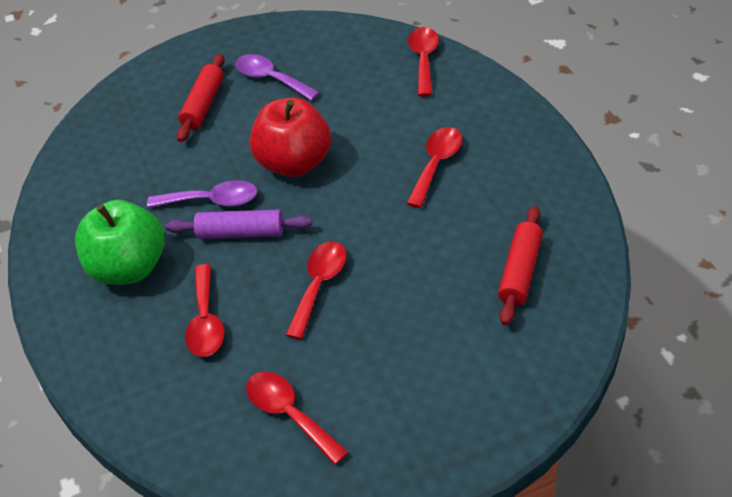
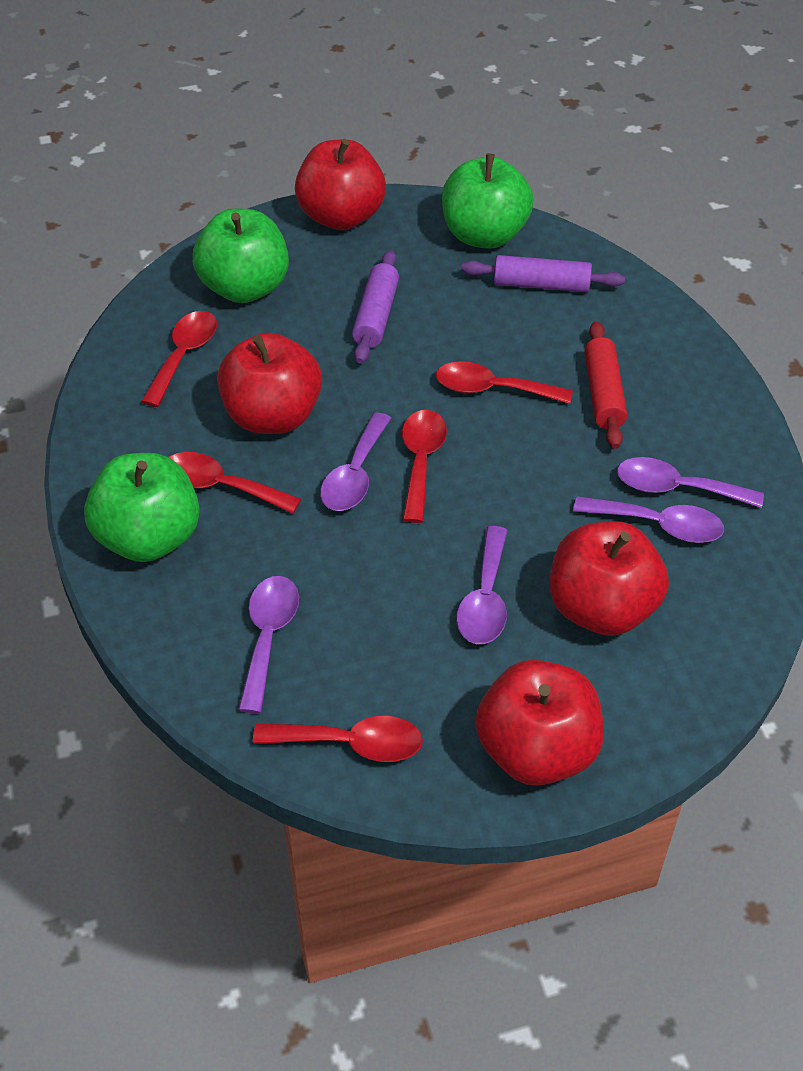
green apple: 1 -> 3
purple rolling pin: 1 -> 2
purple spoon: 2 -> 5
red apple: 1 -> 4
red rolling pin: 2 -> 1

